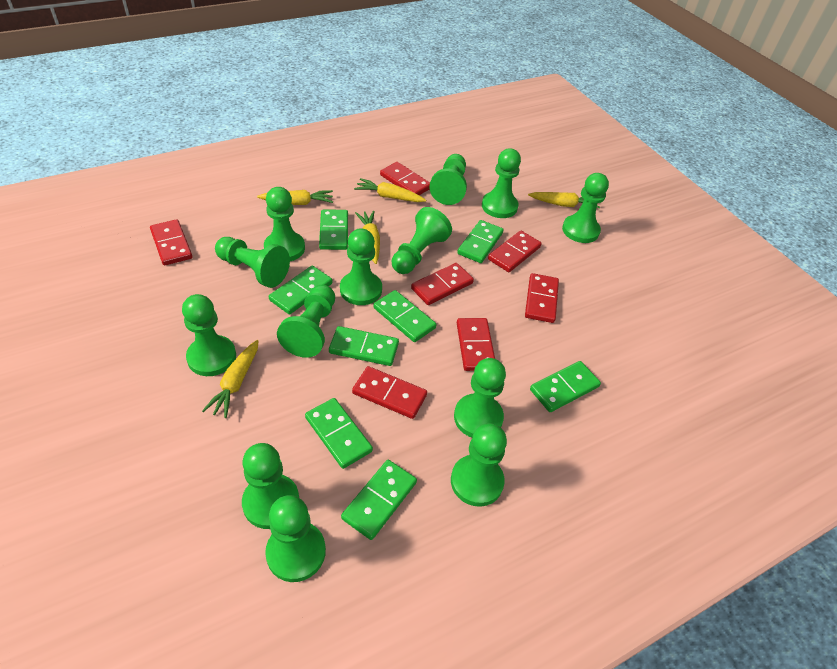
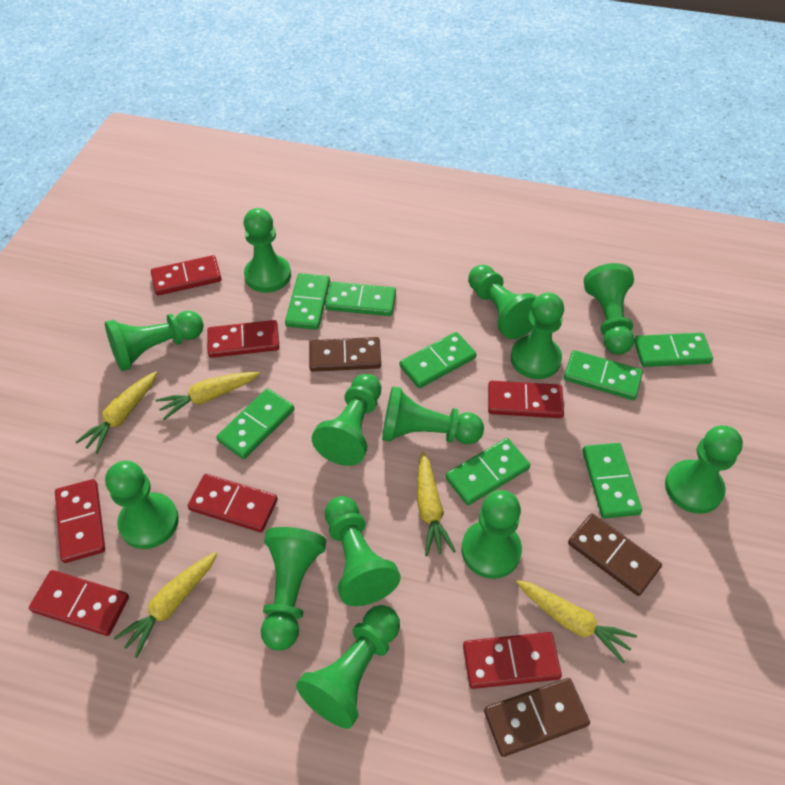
brown domino: 0 -> 3

